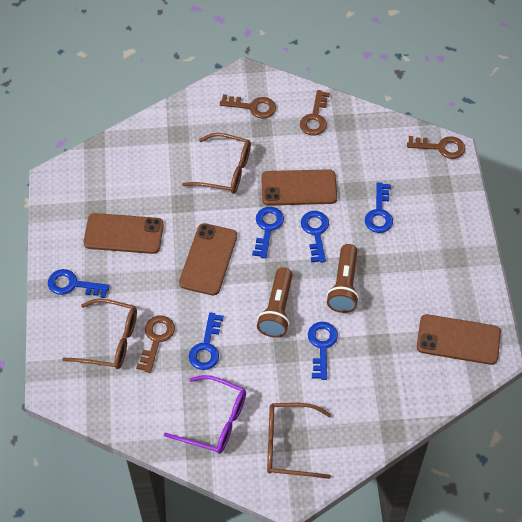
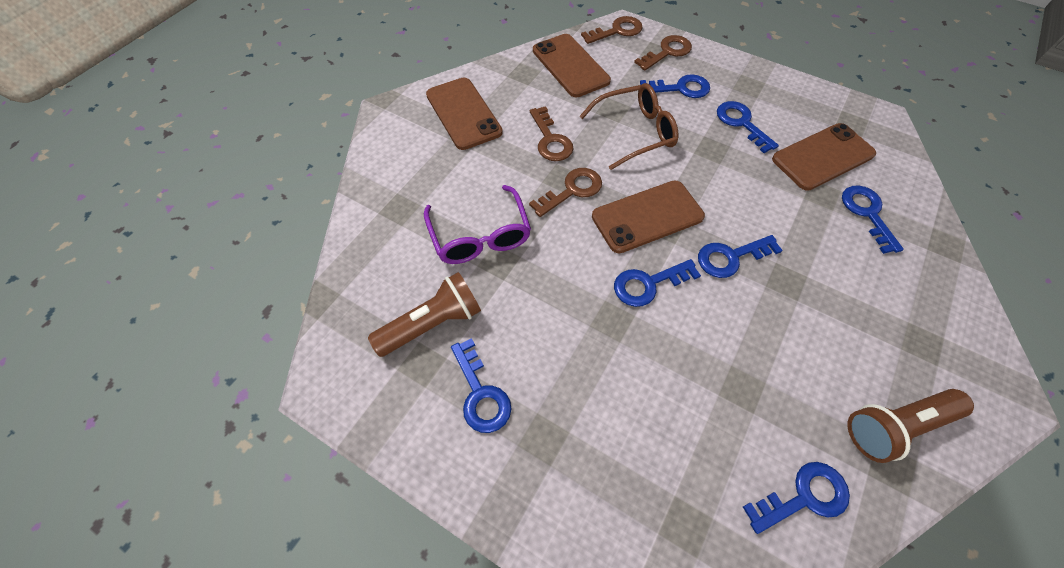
blue key: 6 -> 7
brown glasses: 3 -> 1

